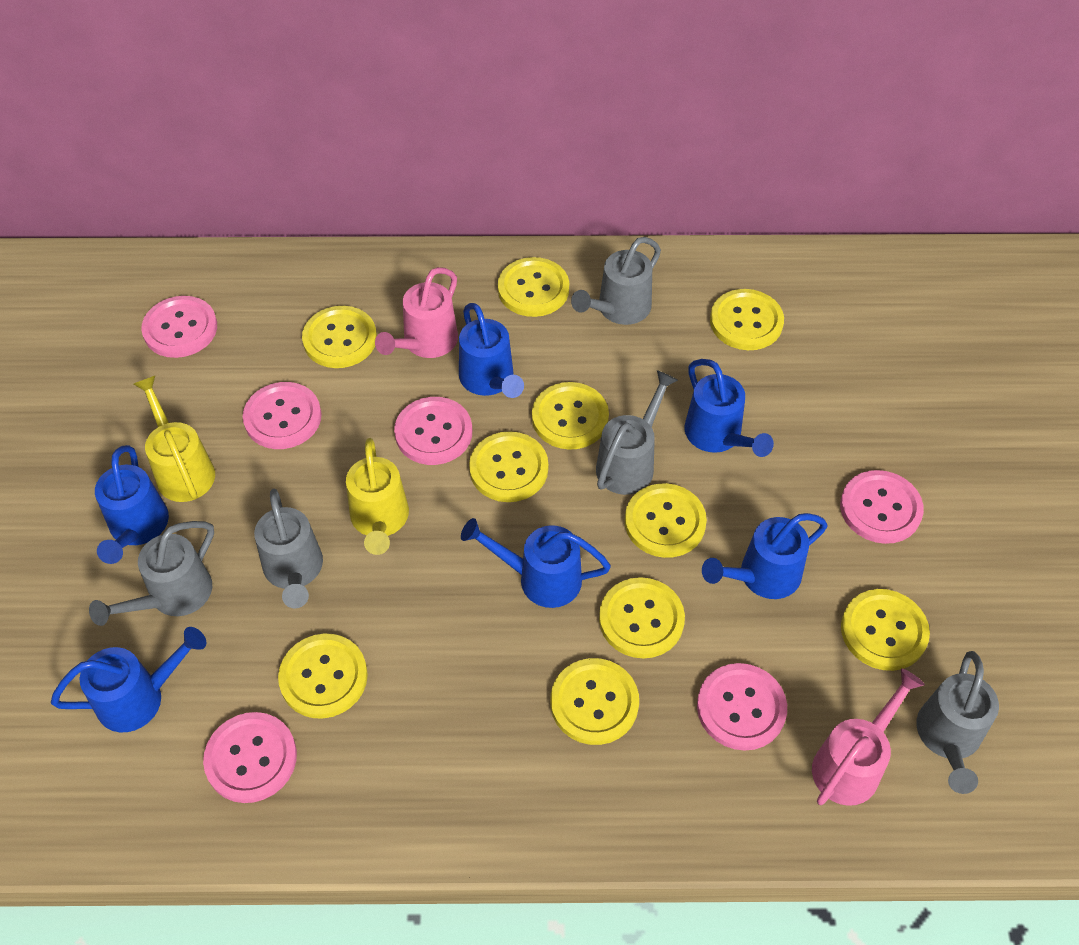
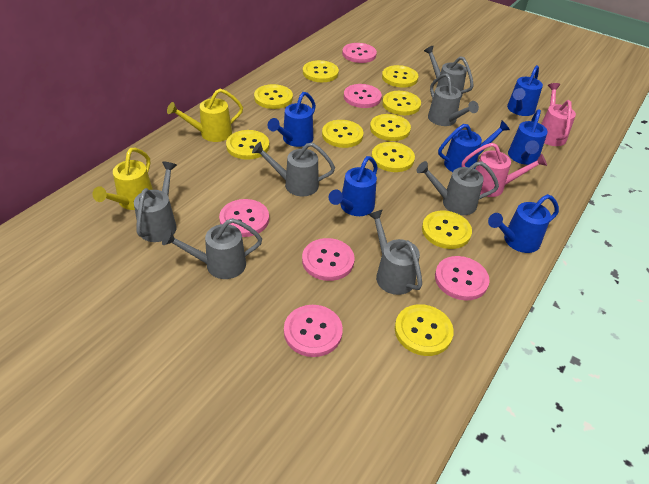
grey watering can: 5 -> 7

